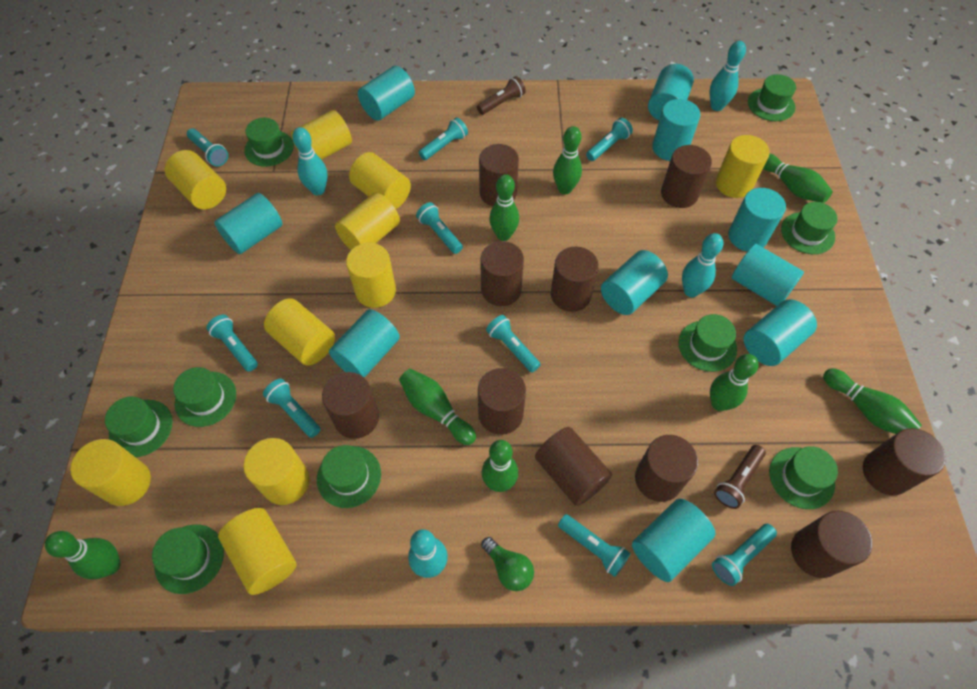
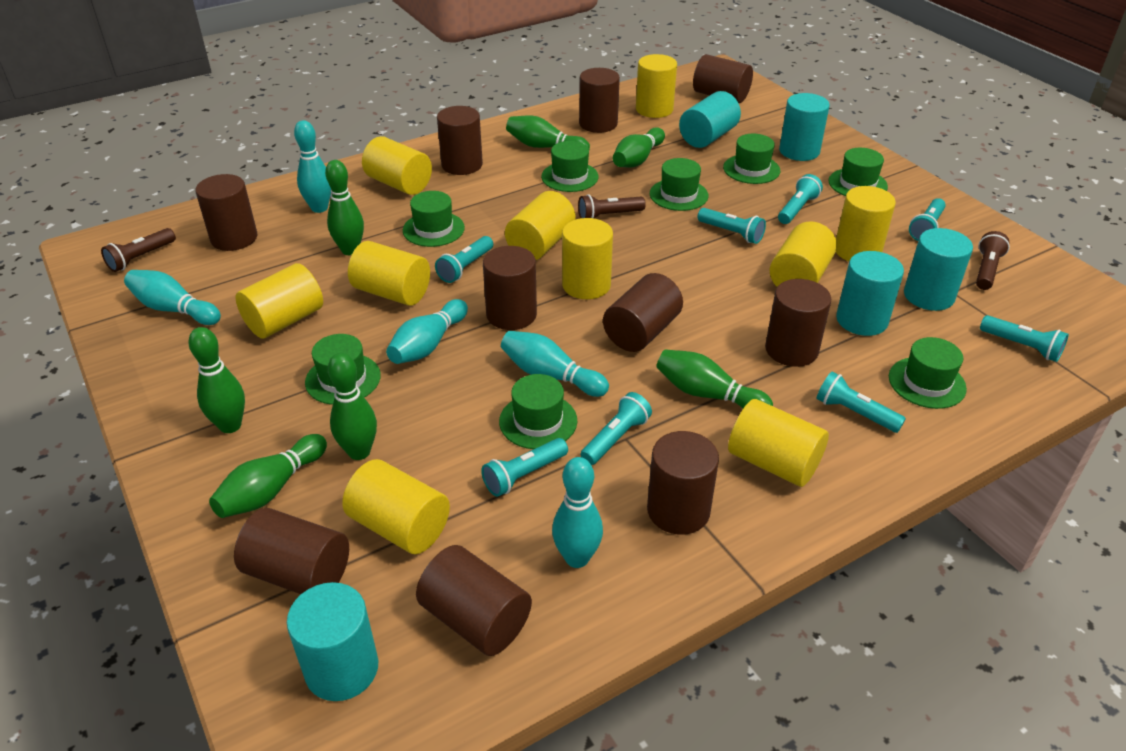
brown flashlight: 2 -> 3
green bowling pin: 8 -> 7
green hat: 9 -> 8
green light bulb: 1 -> 0
turquoise bowling pin: 4 -> 5
turquoise cylinder: 10 -> 5
turquoise flashlight: 9 -> 8

